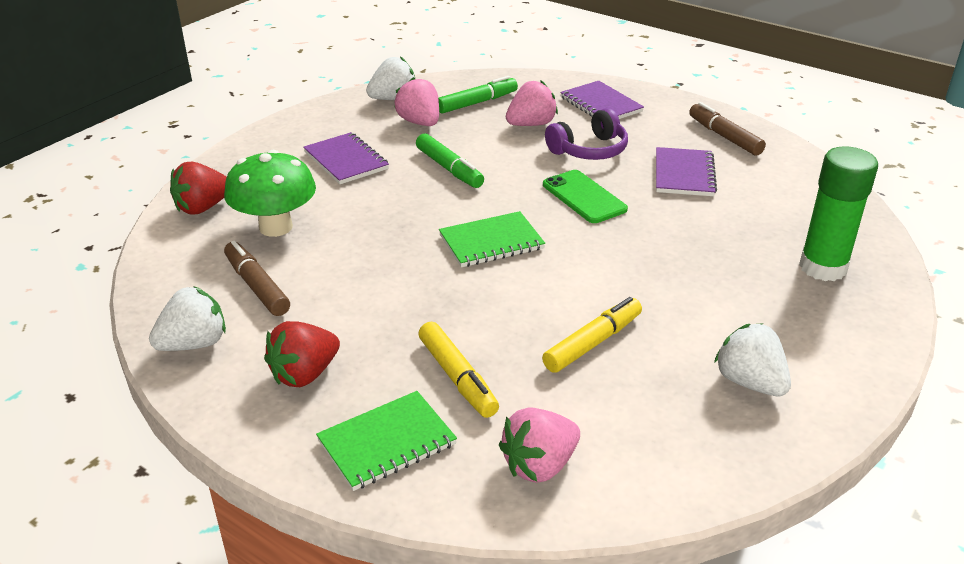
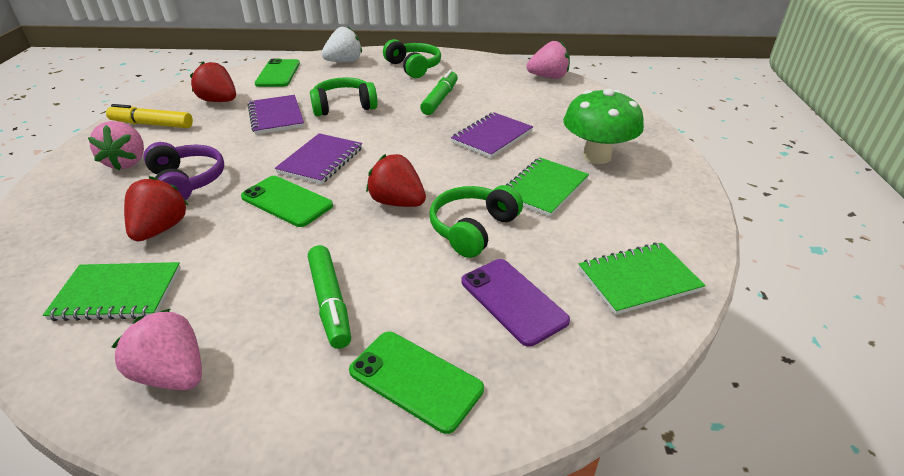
brown marker: 2 -> 0
green glue stick: 1 -> 0
green headphones: 0 -> 3
green notebook: 2 -> 3
green phone: 1 -> 3
purple phone: 0 -> 1
red strawberry: 2 -> 3
white strawberry: 3 -> 1
yellow marker: 2 -> 1

